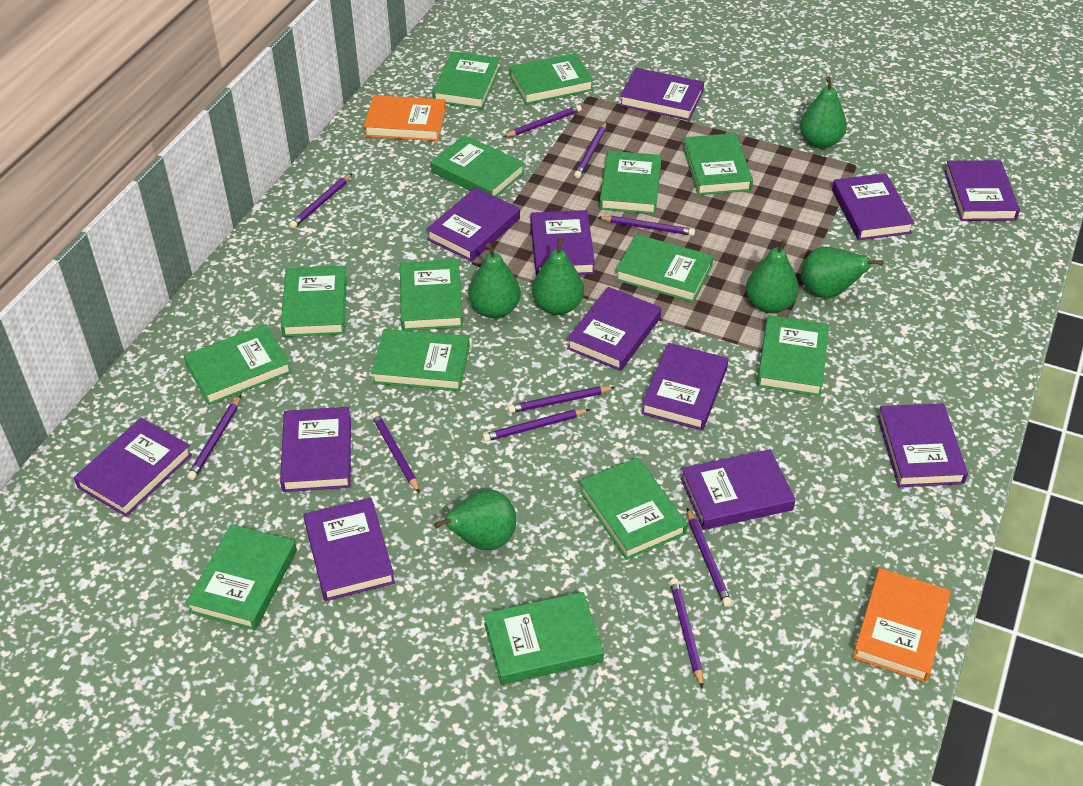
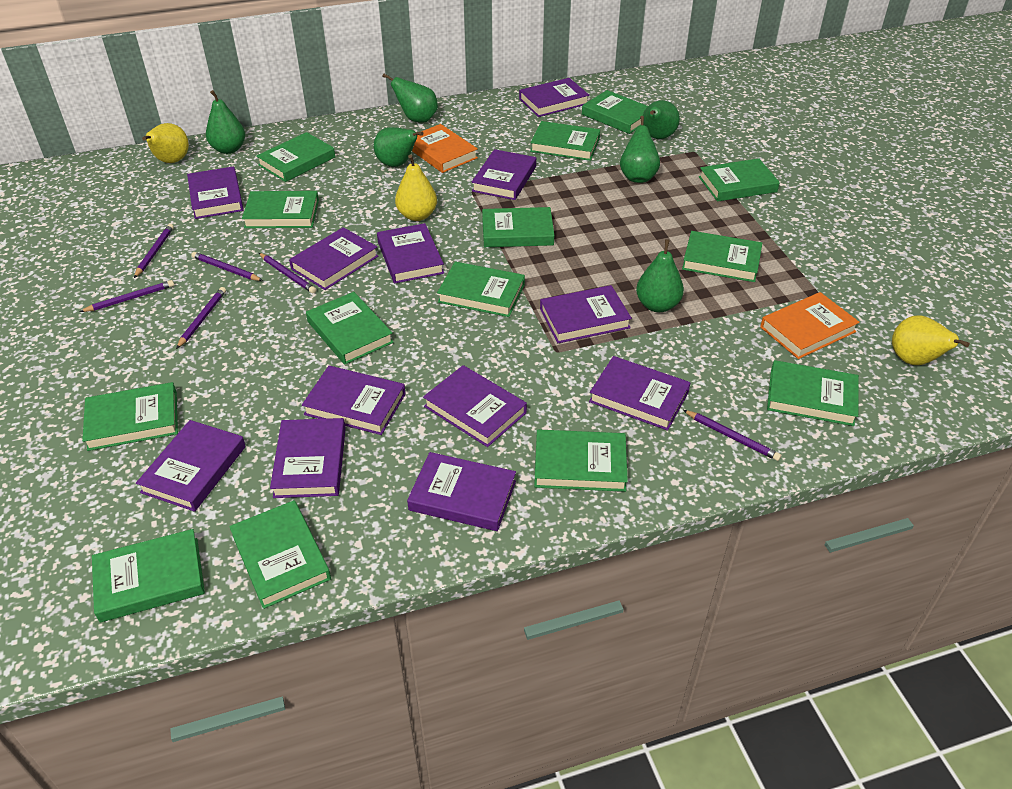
purple pencil: 10 -> 6
yellow pear: 0 -> 3

